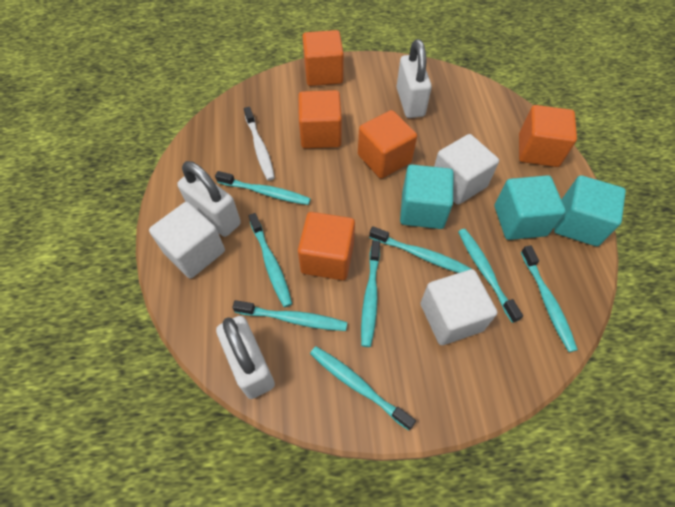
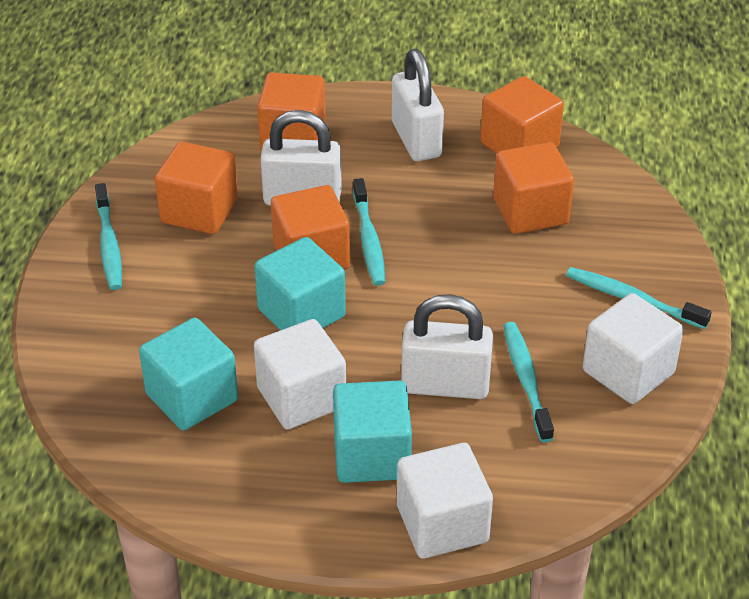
turquoise toothbrush: 8 -> 4
white toothbrush: 1 -> 0

